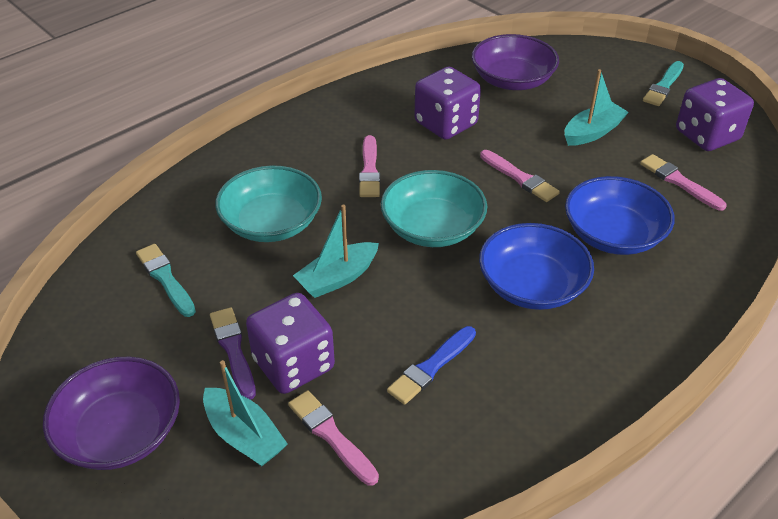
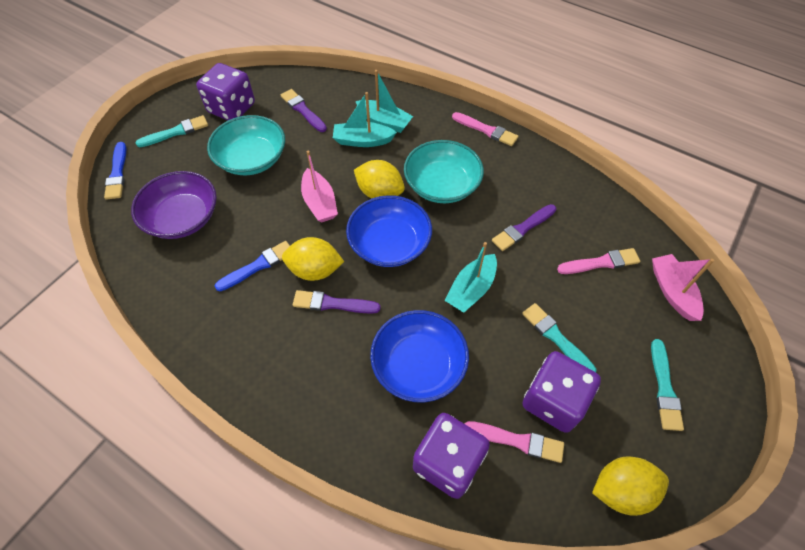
blue brush: 1 -> 2
pink boat: 0 -> 2
pink brush: 4 -> 3
purple bowl: 2 -> 1
purple brush: 1 -> 3
turquoise brush: 2 -> 3
yellow lemon: 0 -> 3

